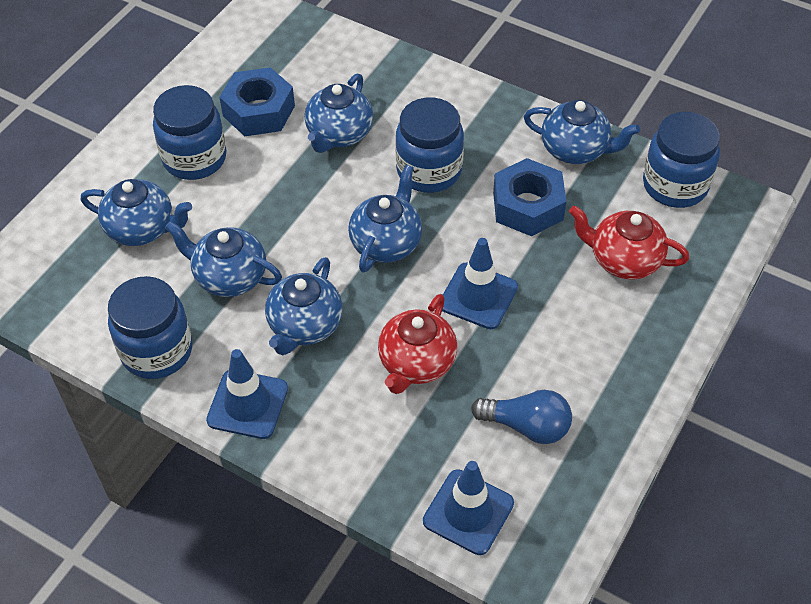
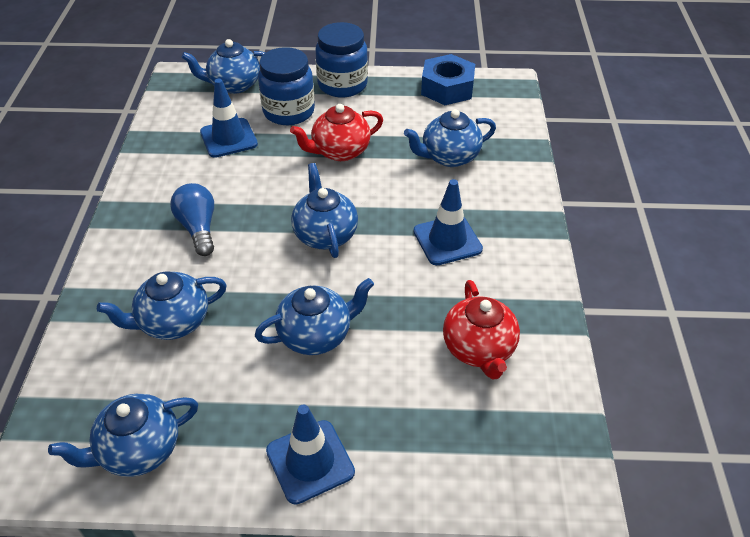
blue jar: 4 -> 2
blue nut: 2 -> 1

